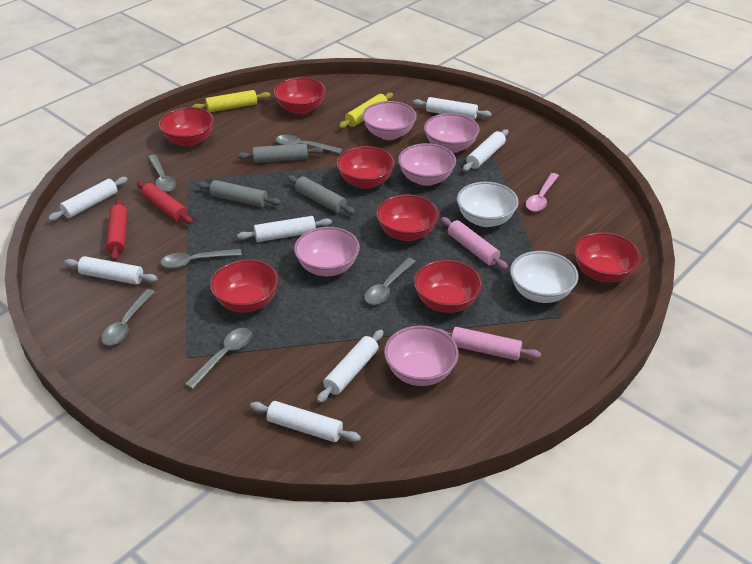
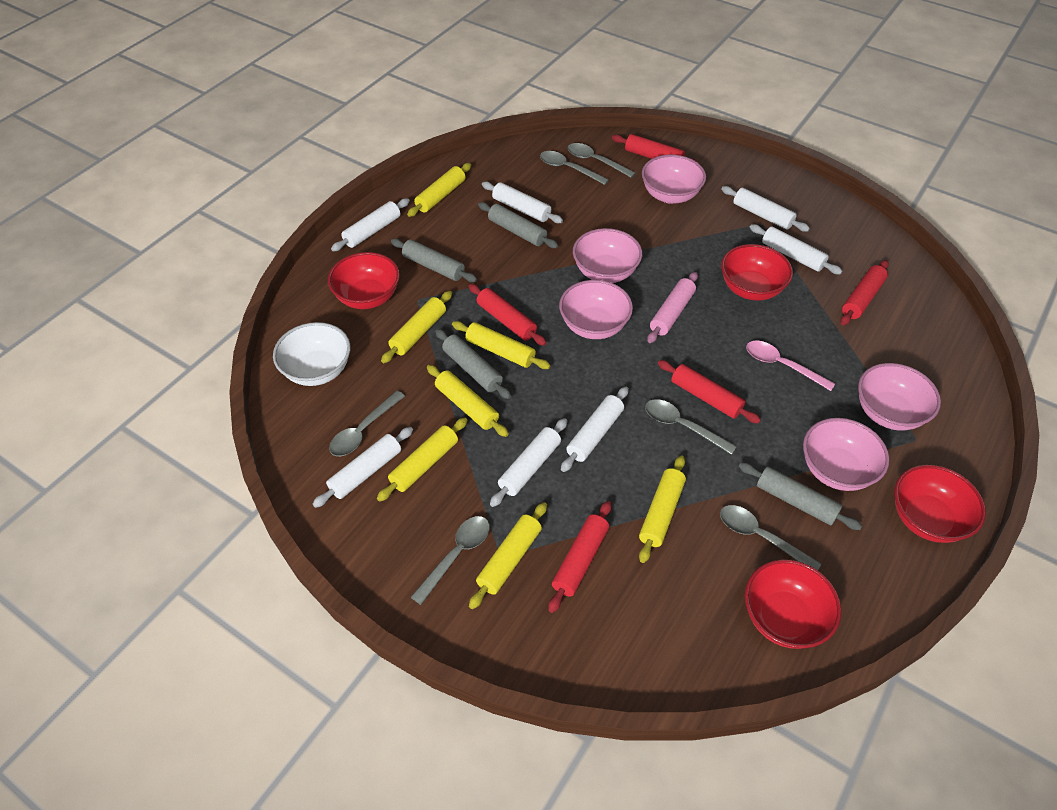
grey rolling pin: 3 -> 4
pink rolling pin: 2 -> 1
red bowl: 7 -> 4
red rolling pin: 2 -> 5
white bowl: 2 -> 1
yellow rolling pin: 2 -> 7

